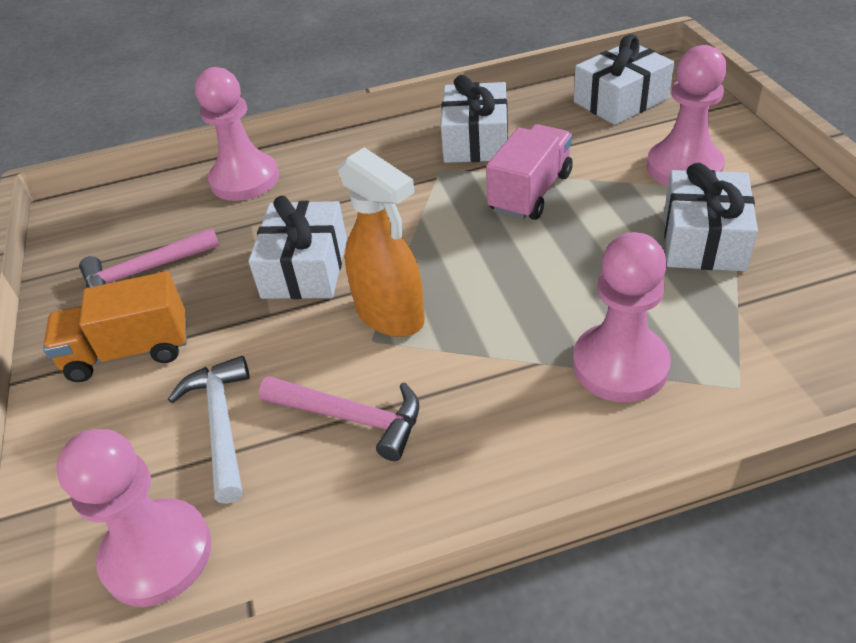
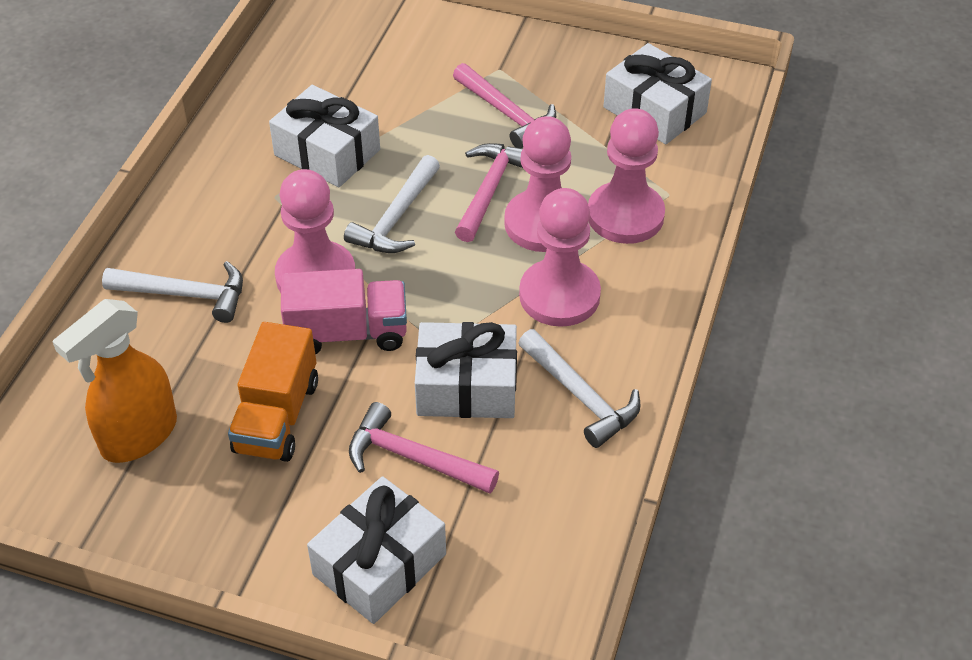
pink hammer: 2 -> 3
white hammer: 1 -> 3

